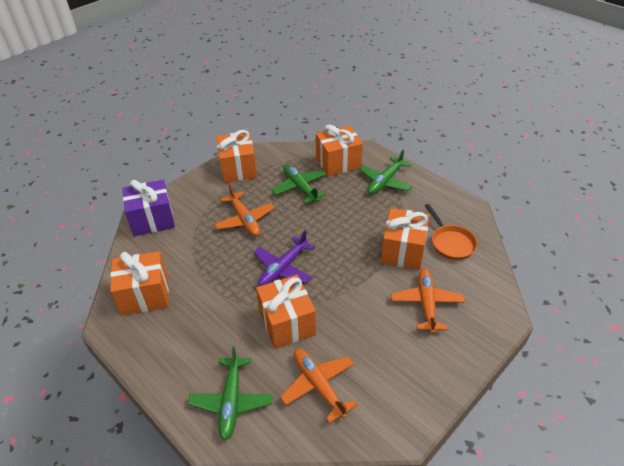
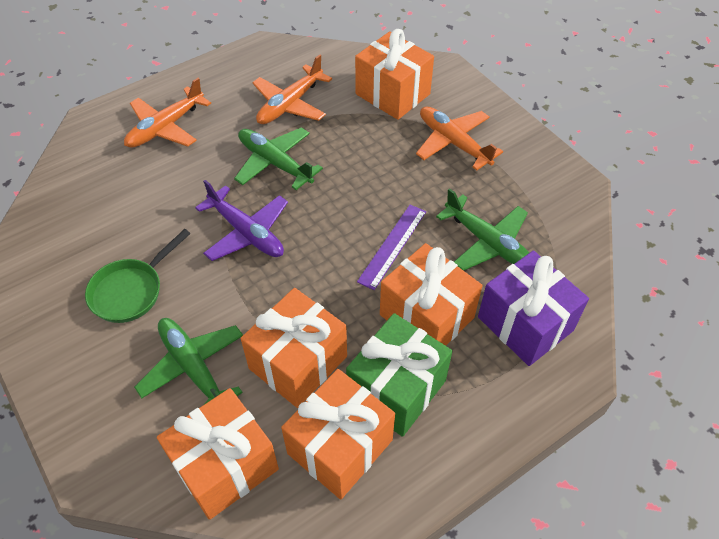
green gift: 0 -> 1
green pan: 0 -> 1
orange pan: 1 -> 0
purple ruler: 0 -> 1

